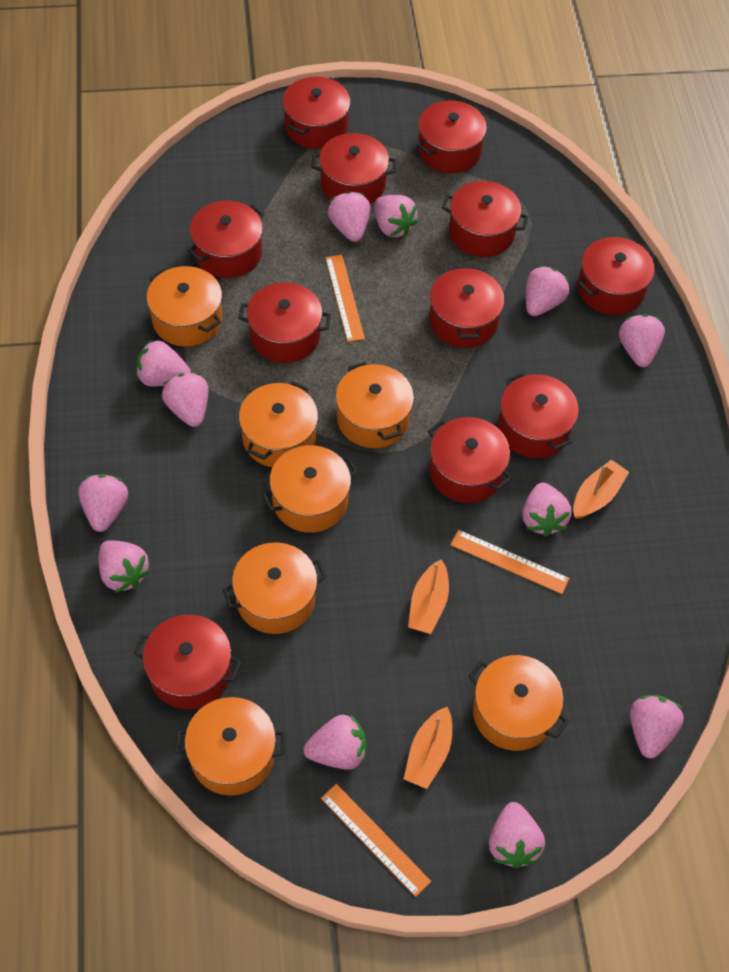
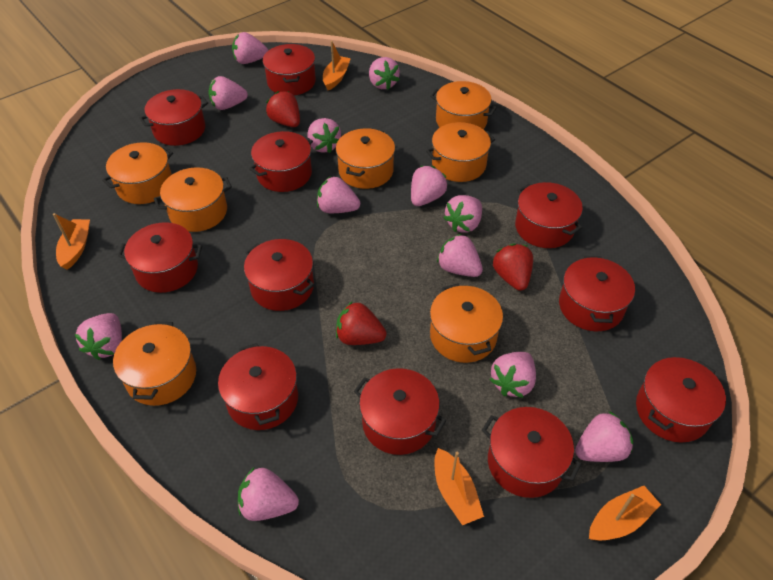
orange boat: 3 -> 4
orange ruler: 3 -> 0
red strawberry: 0 -> 3

